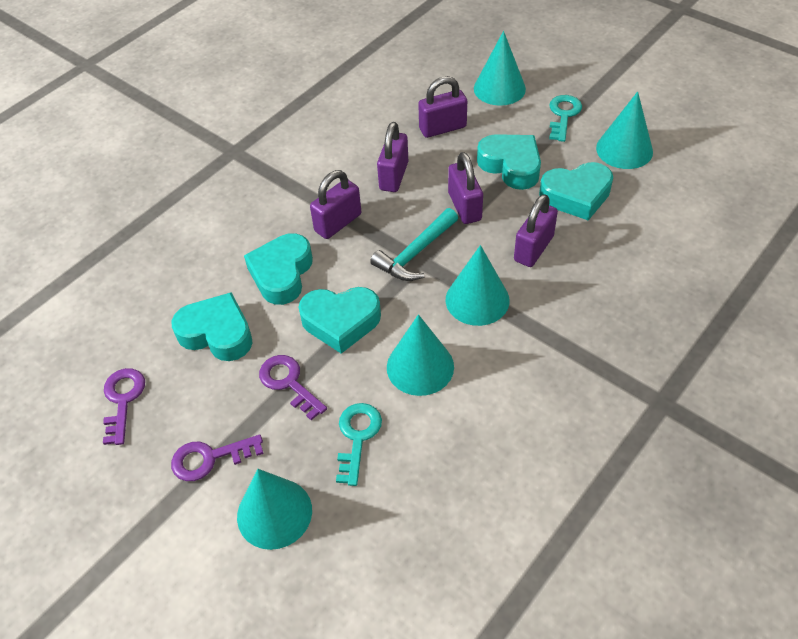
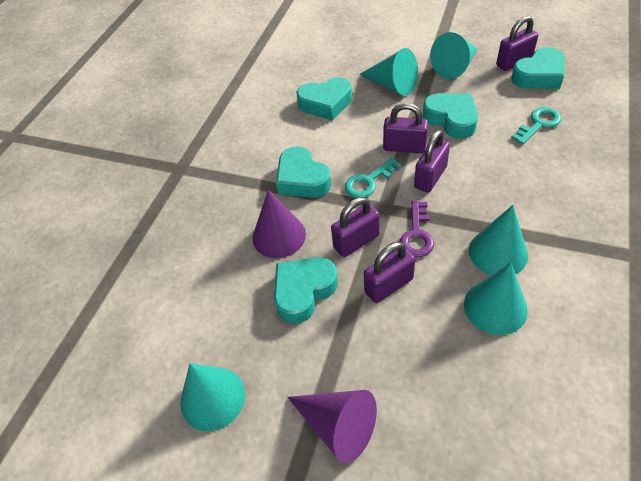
purple cone: 0 -> 2
purple key: 3 -> 1
turquoise hammer: 1 -> 0

